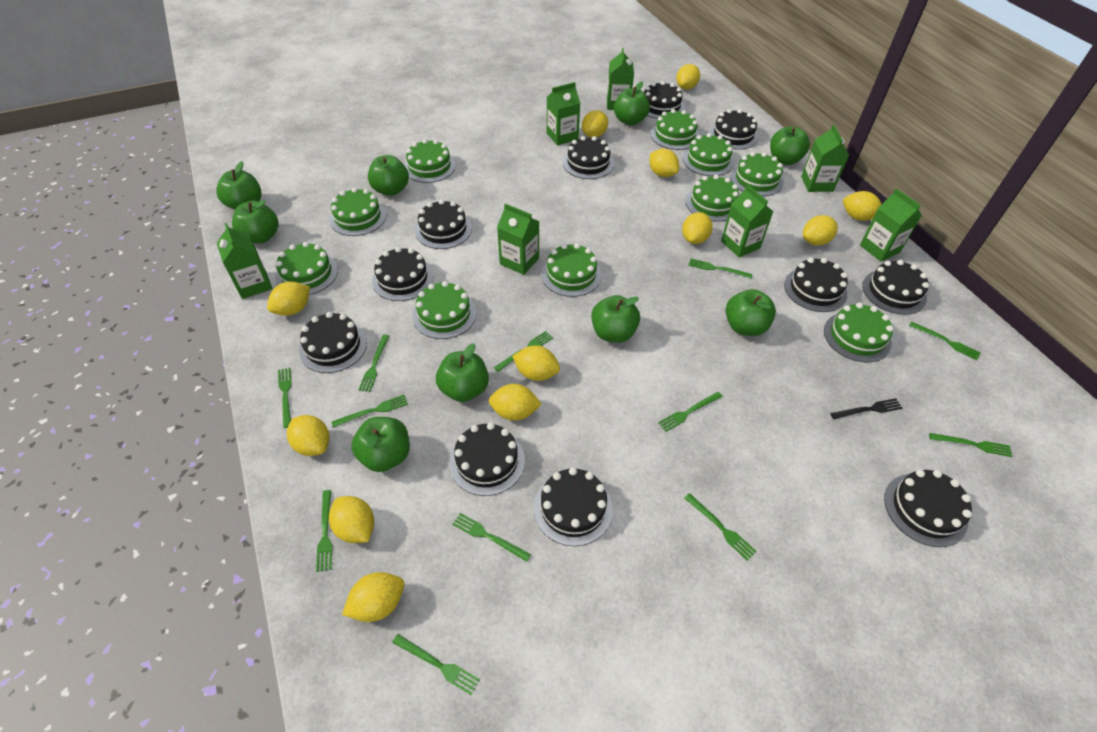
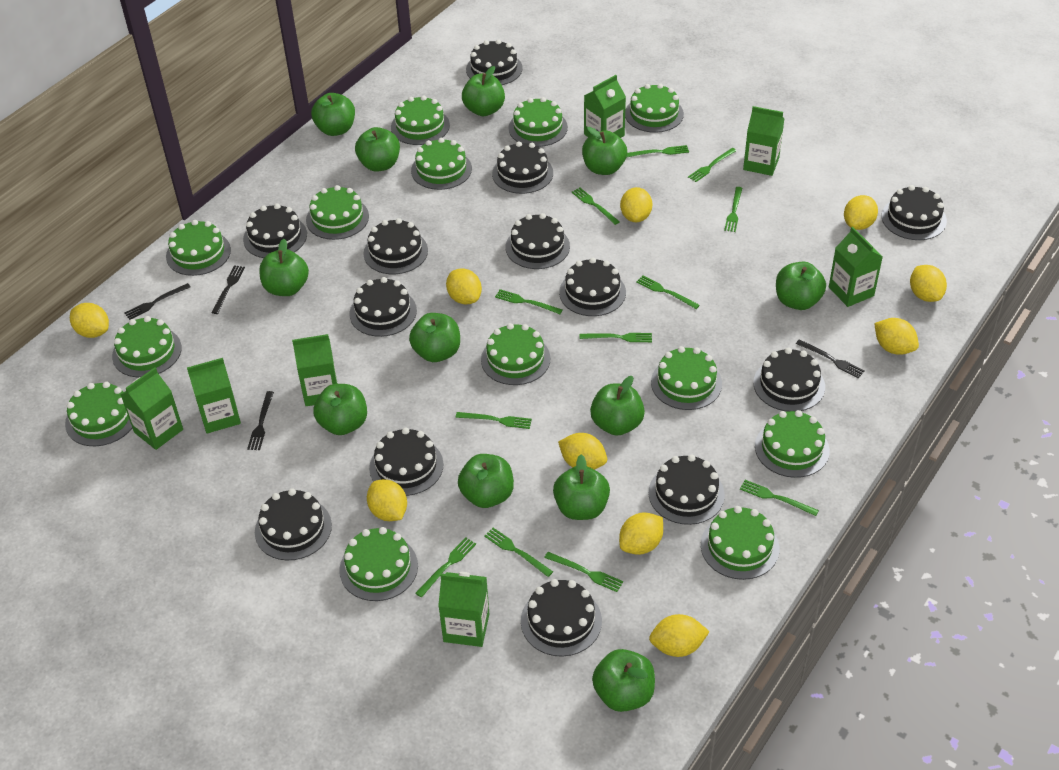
black cake: 11 -> 13
black fork: 1 -> 4
green apple: 9 -> 12
green cake: 10 -> 13
yellow lemon: 12 -> 10

